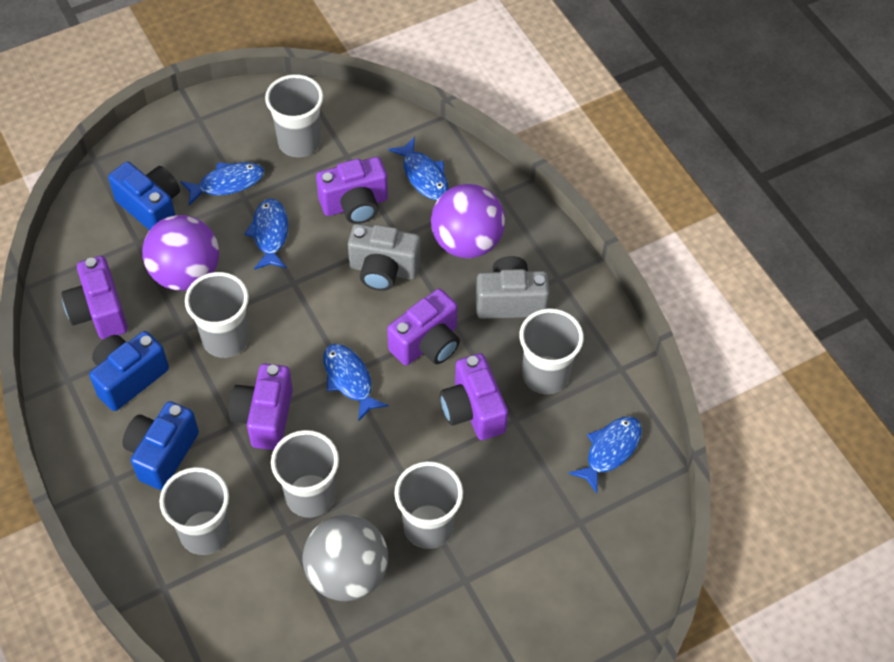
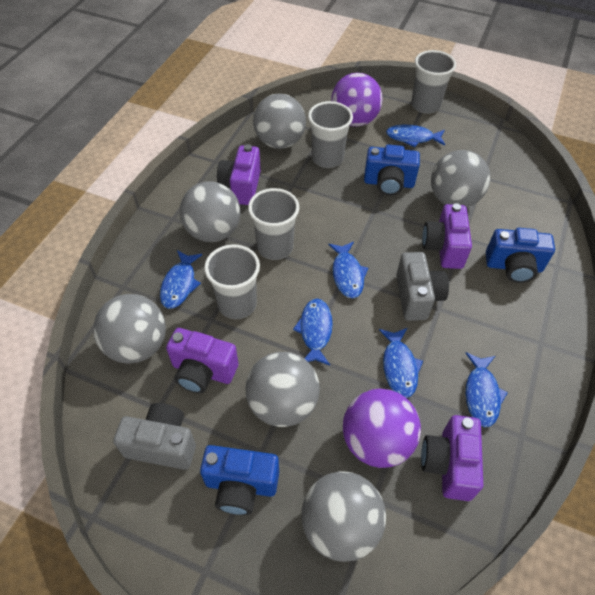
blue fish: 5 -> 6
grey ball: 1 -> 6
grey cup: 6 -> 4
purple camera: 5 -> 4

